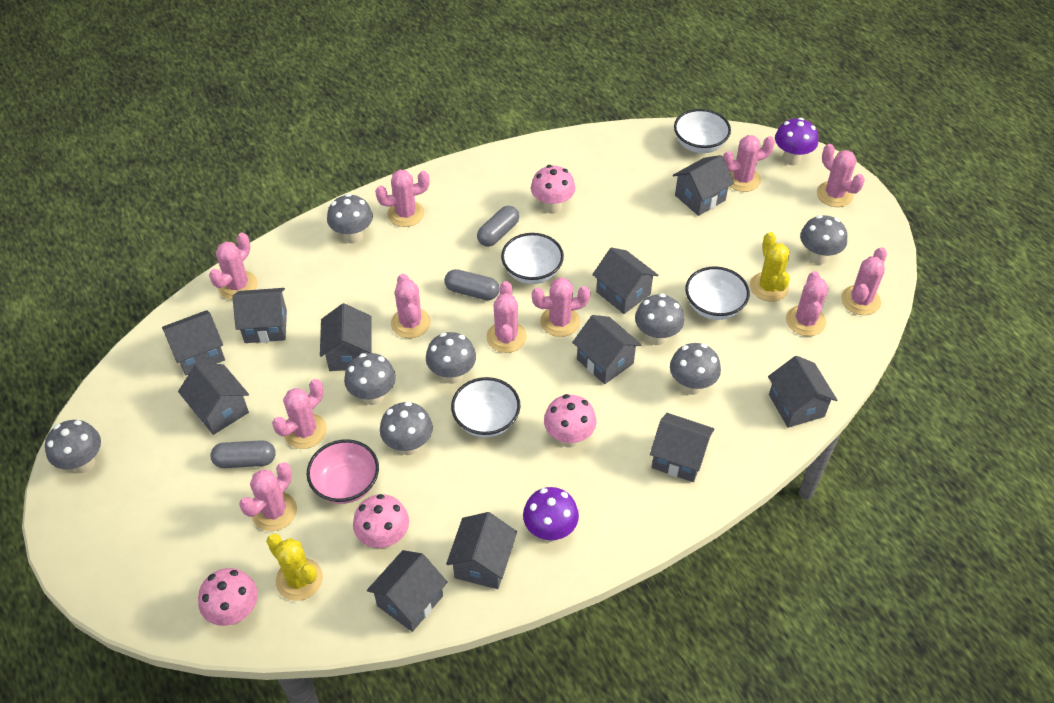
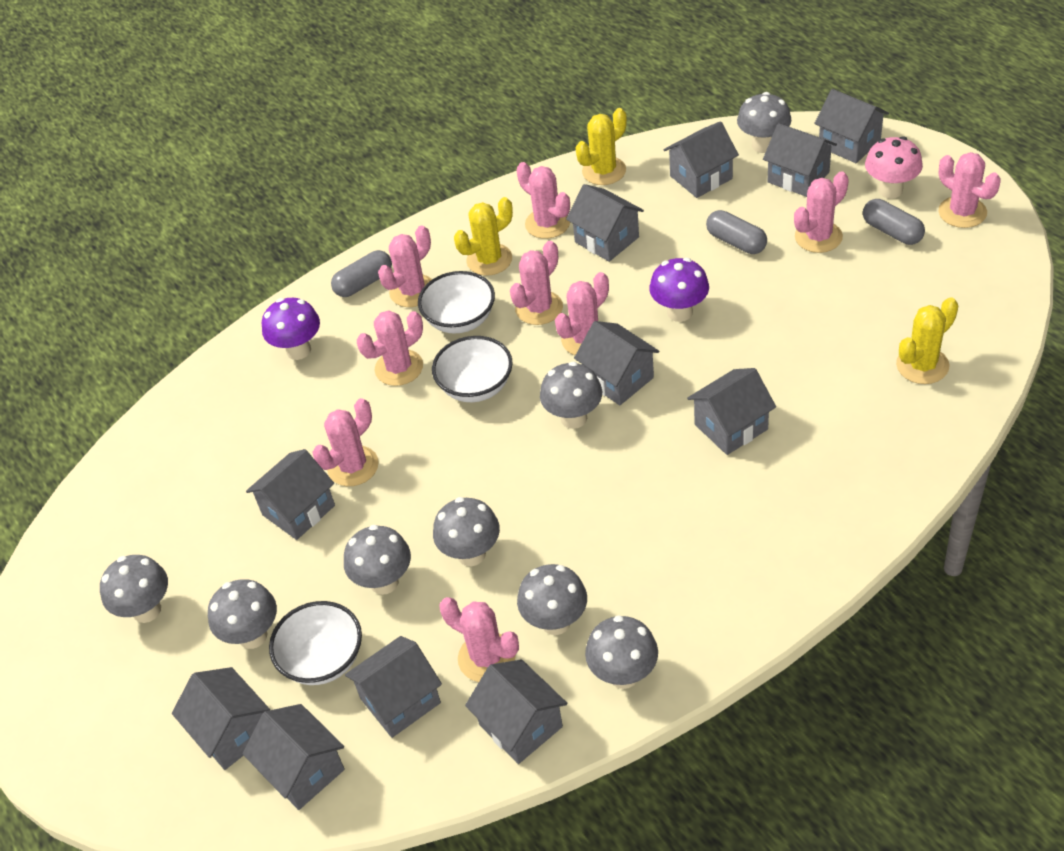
pink bowl: 1 -> 0
pink cactus: 11 -> 9
pink mushroom: 4 -> 1
white bowl: 4 -> 3
yellow cactus: 2 -> 3

